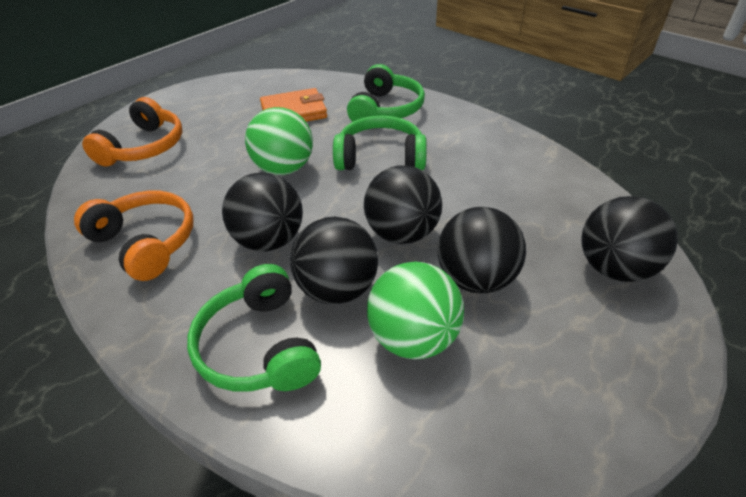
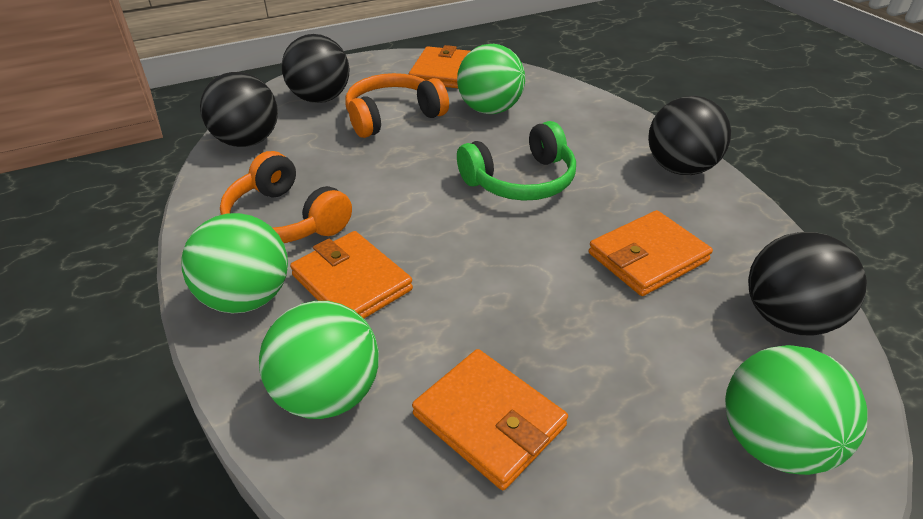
black ball: 5 -> 4
green ball: 2 -> 4
green headphones: 3 -> 1
orange wallet: 1 -> 4

